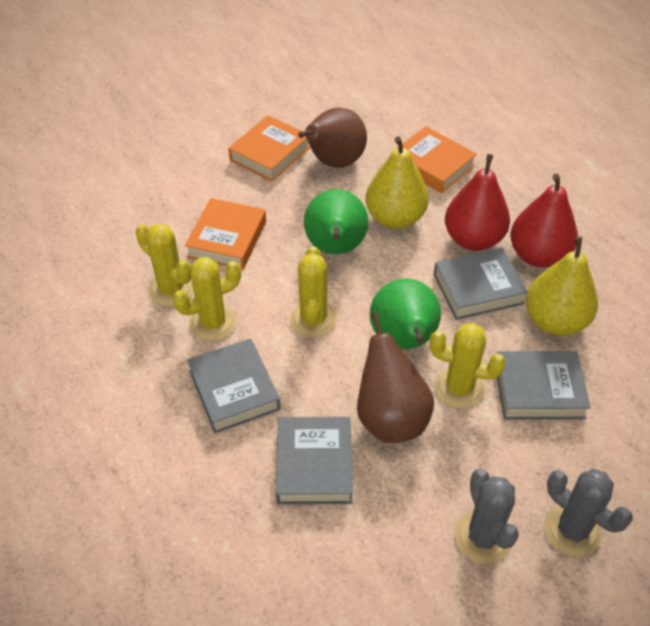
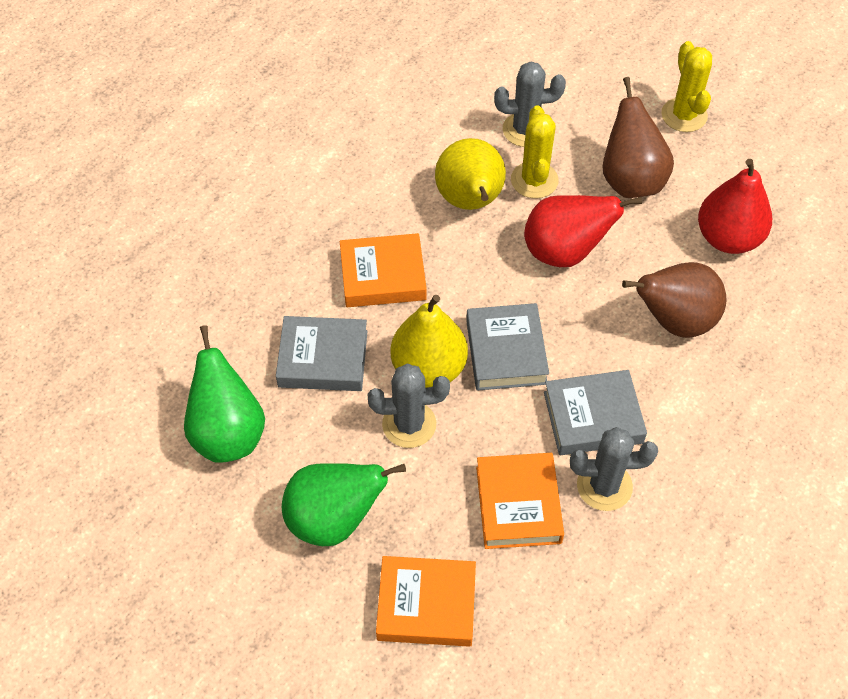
grey book: 4 -> 3
grey cactus: 2 -> 3
yellow cactus: 4 -> 2

